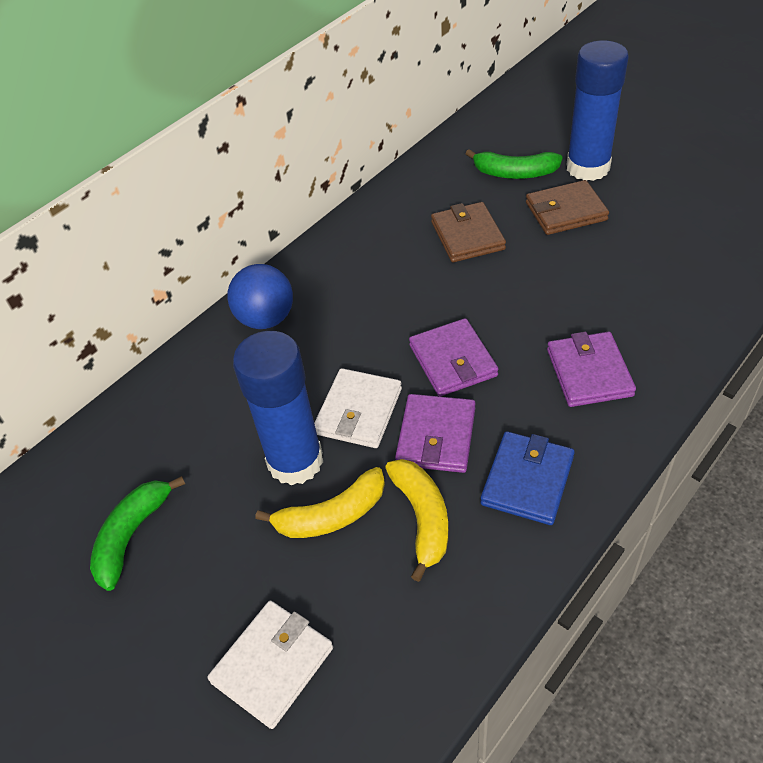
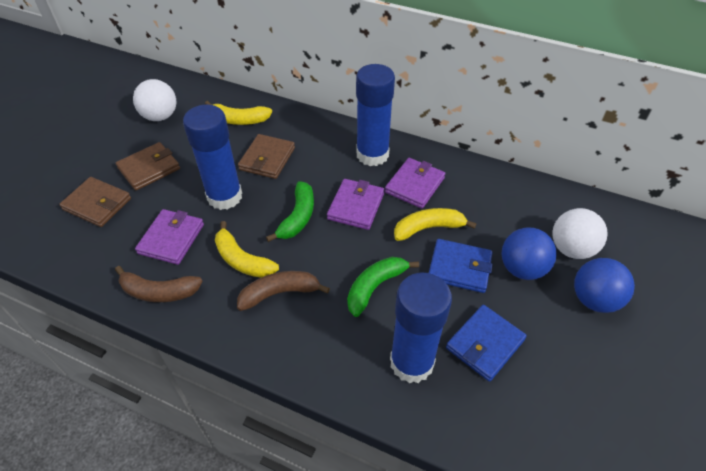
blue ball: 1 -> 2
blue glue stick: 2 -> 3
blue wallet: 1 -> 2
brown banana: 0 -> 2
brown wallet: 2 -> 3
white ball: 0 -> 2
white wallet: 2 -> 0
yellow banana: 2 -> 3

